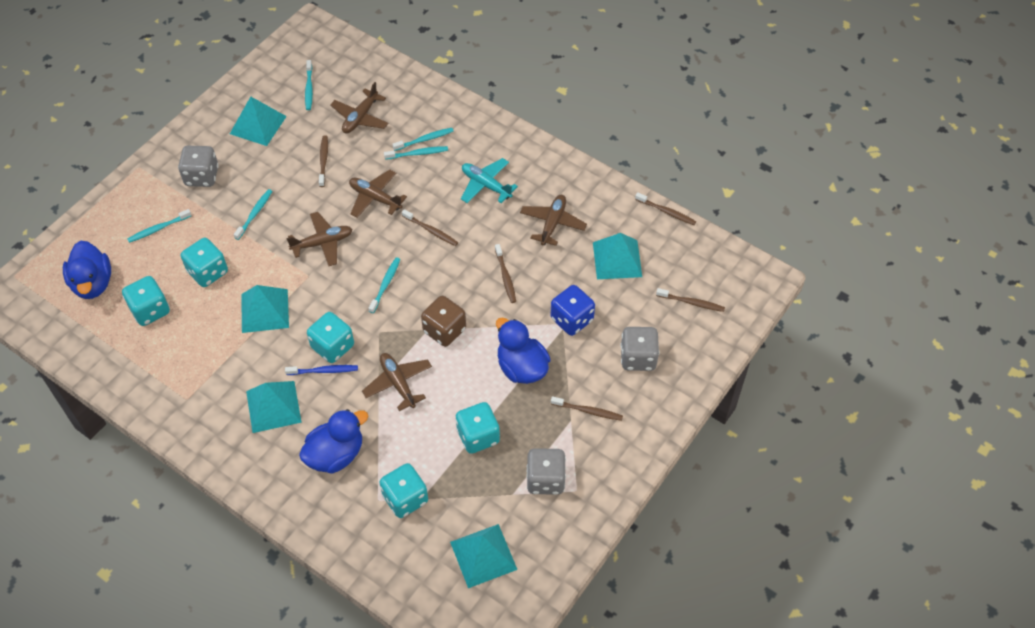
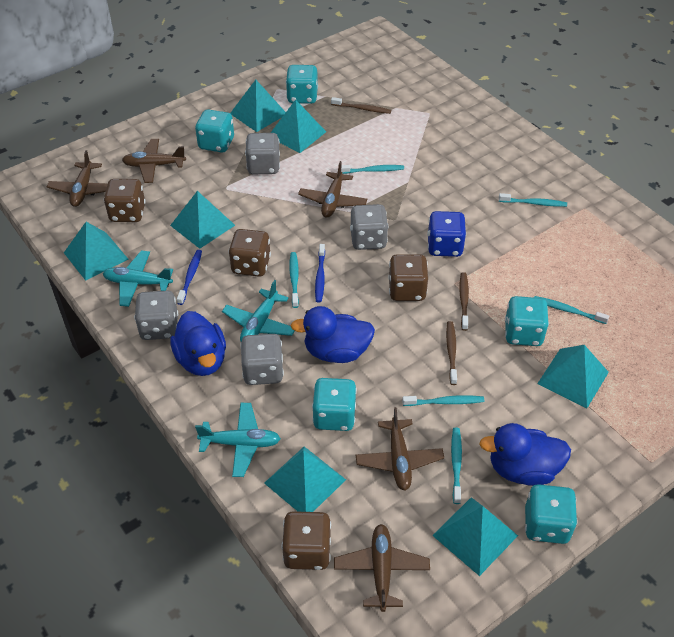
blue toothbrush: 1 -> 2
brown dice: 1 -> 4
brown toothbrush: 6 -> 3
grey dice: 3 -> 4
turquoise plane: 1 -> 3
turquoise pyramid: 5 -> 7

